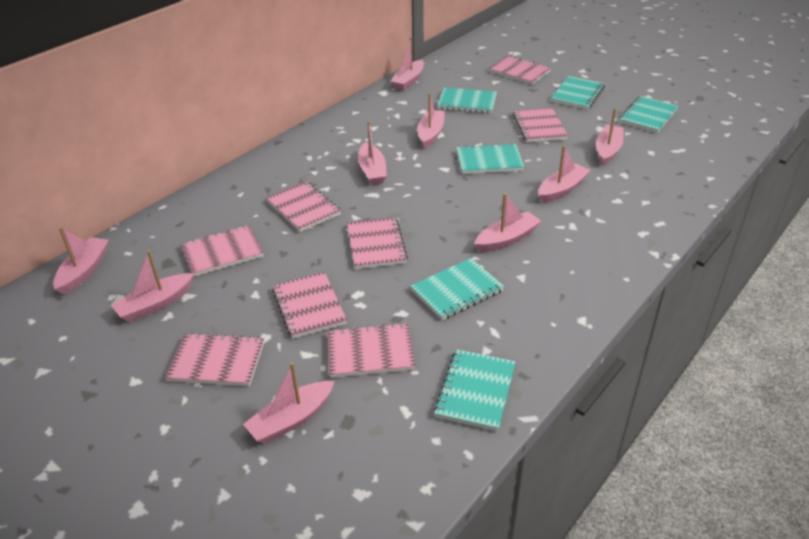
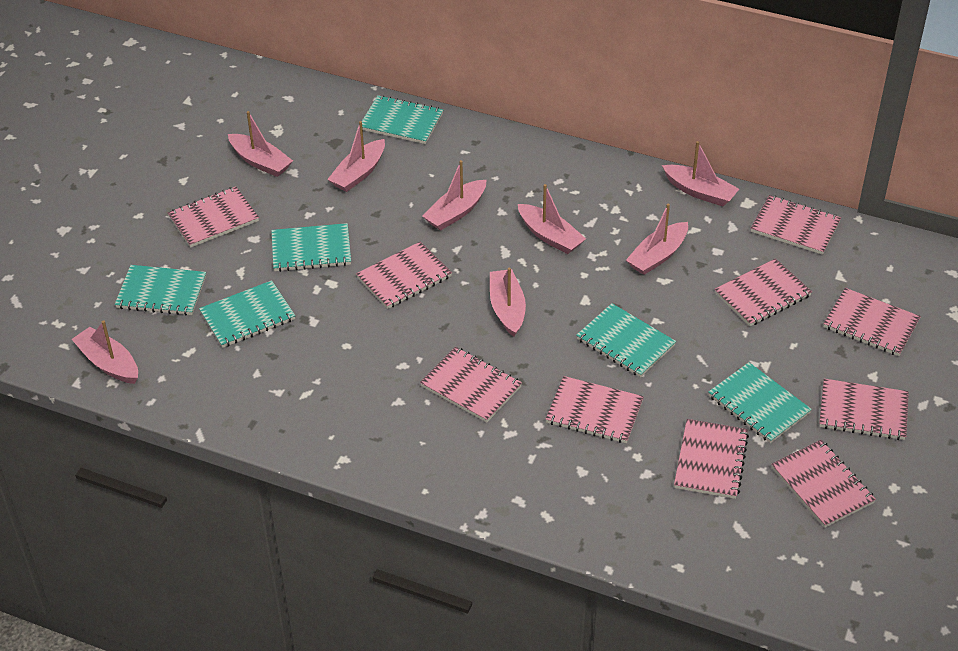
pink boat: 9 -> 8
pink notebook: 8 -> 10

